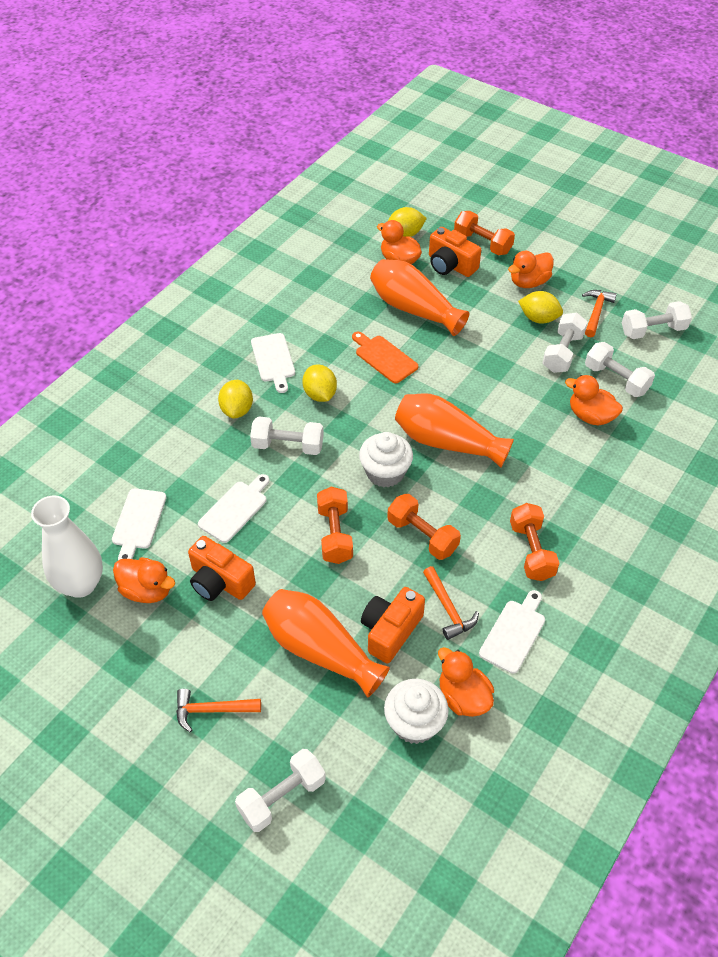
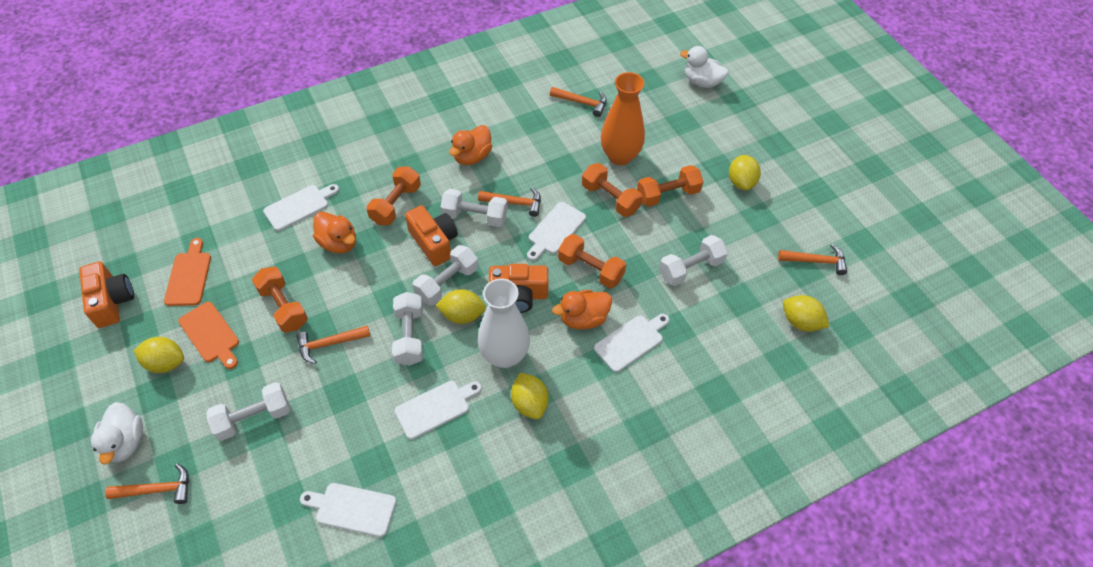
orange cutting board: 1 -> 2
orange duck: 5 -> 3
orange dumbbell: 4 -> 5
orange hammer: 3 -> 5
orange vase: 3 -> 1
white cupcake: 2 -> 0
white cutting board: 4 -> 5
white duck: 0 -> 2
yellow lemon: 4 -> 5

